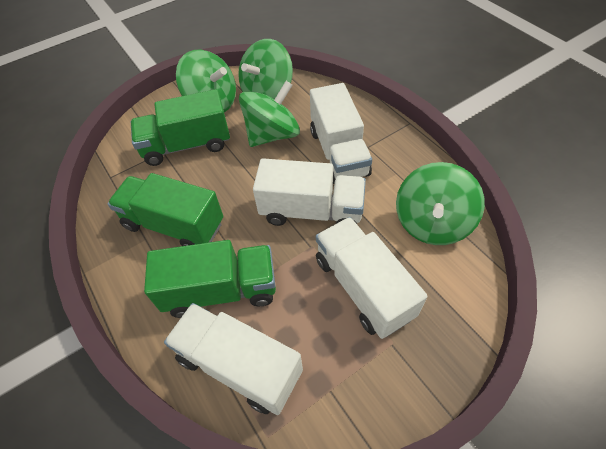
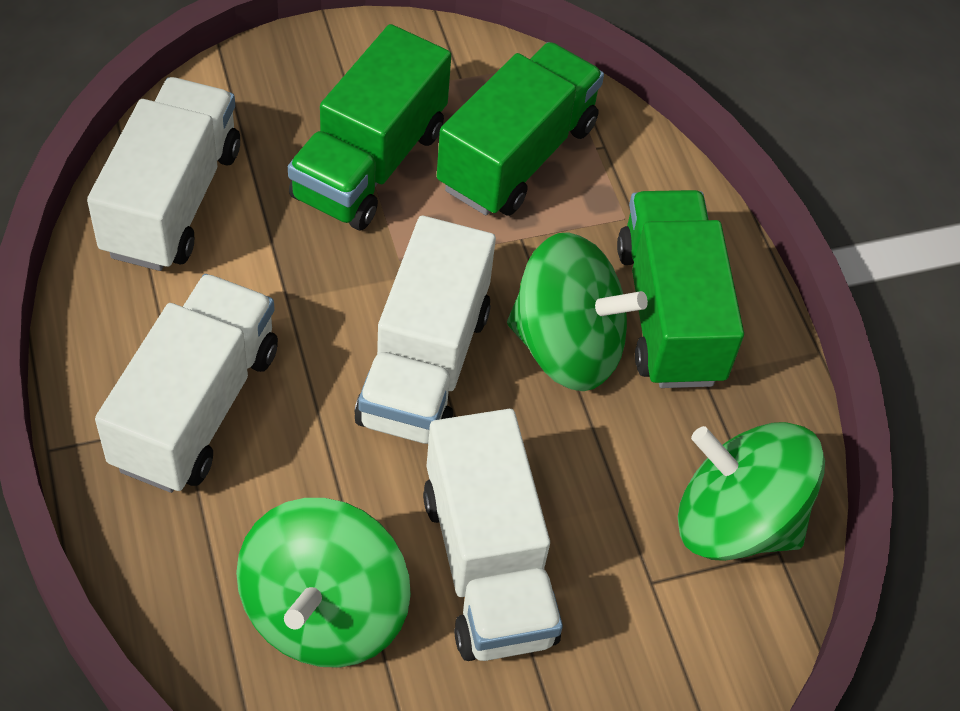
green spinning top: 4 -> 3

